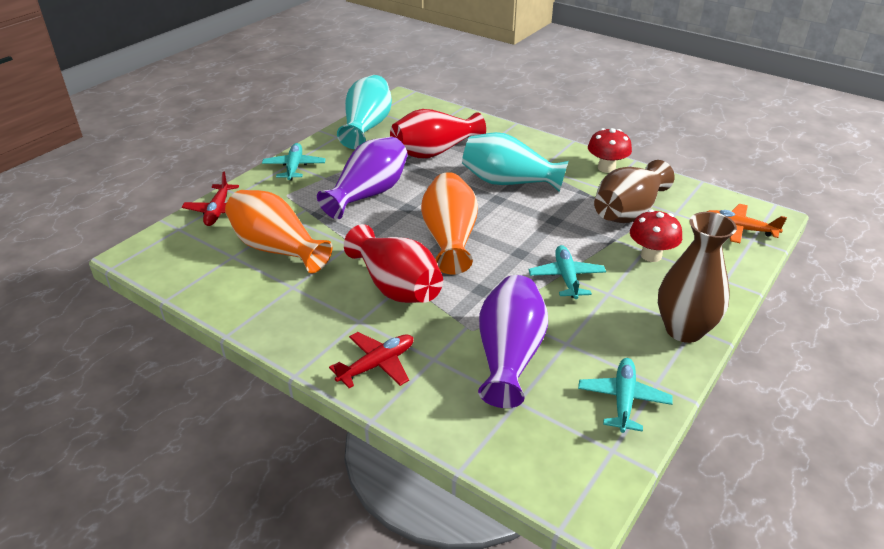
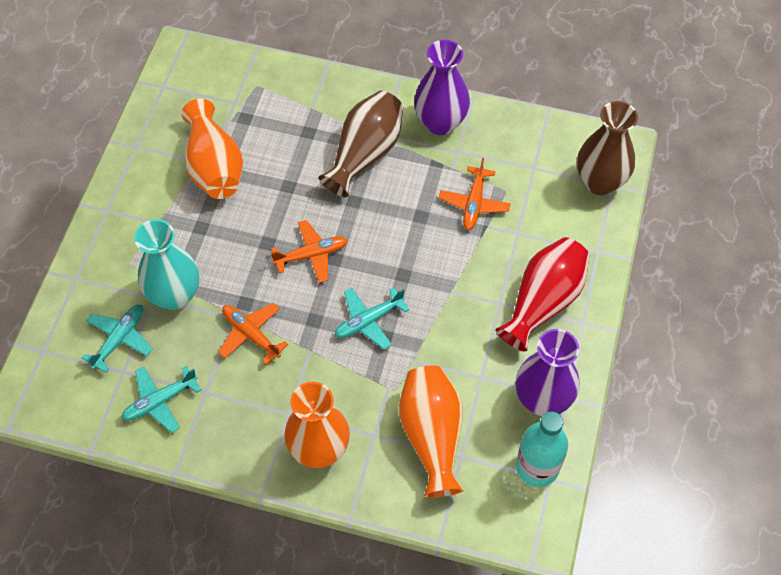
orange plane: 1 -> 3
orange vase: 2 -> 3
red mushroom: 2 -> 0
red plane: 2 -> 0
red vase: 2 -> 1
turquoise bottle: 0 -> 1
turquoise vase: 2 -> 1

